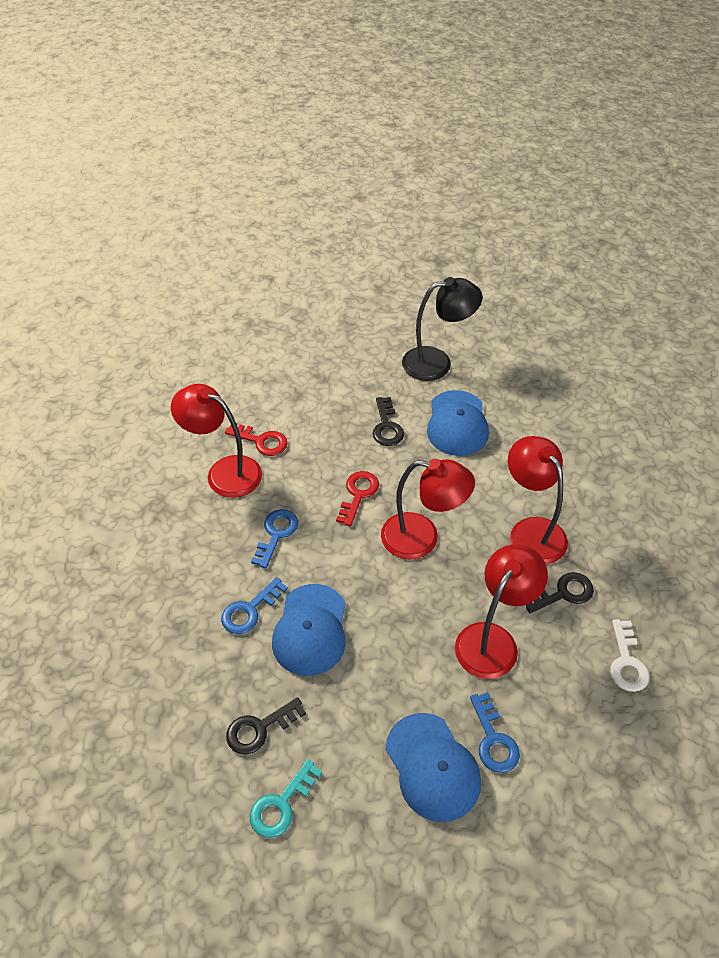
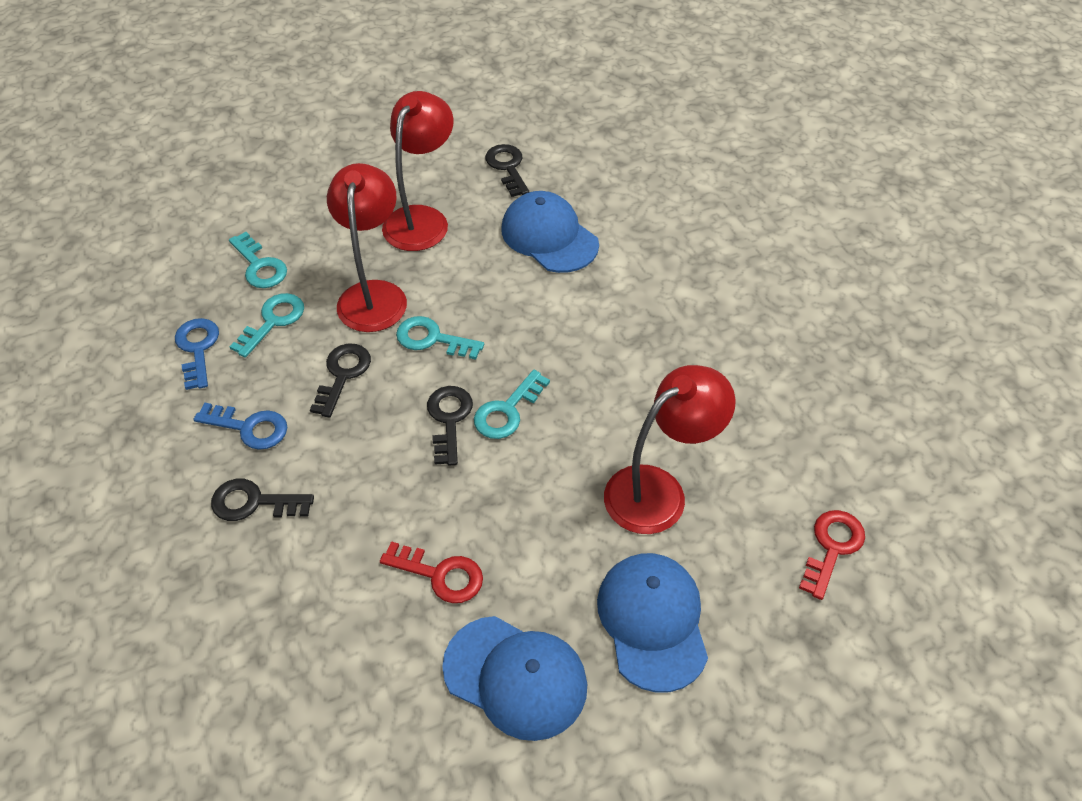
black key: 3 -> 4
black lamp: 1 -> 0
blue key: 3 -> 2
red lamp: 4 -> 3
turquoise key: 1 -> 4
white key: 1 -> 0

